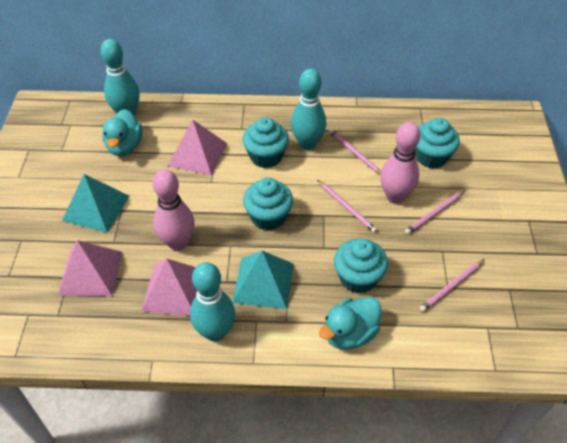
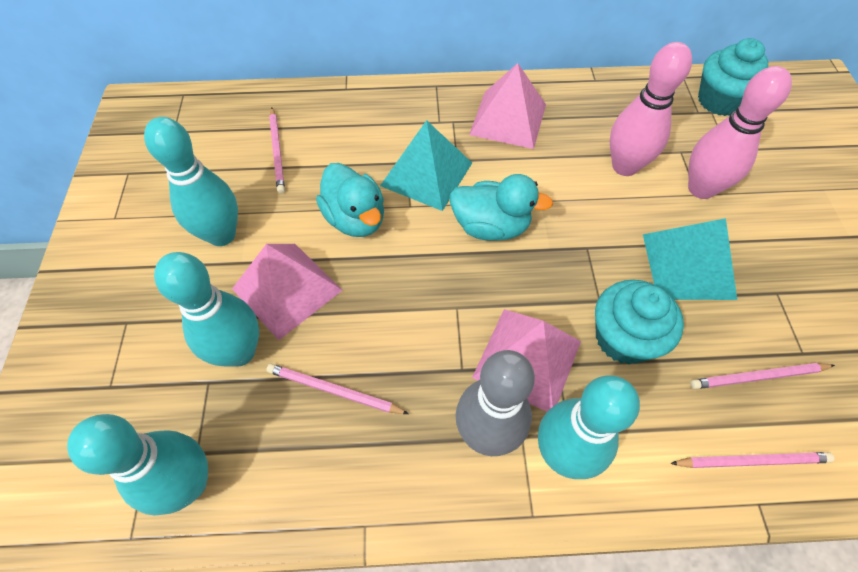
grey bowling pin: 0 -> 1
turquoise bowling pin: 3 -> 4
turquoise cupcake: 4 -> 2

